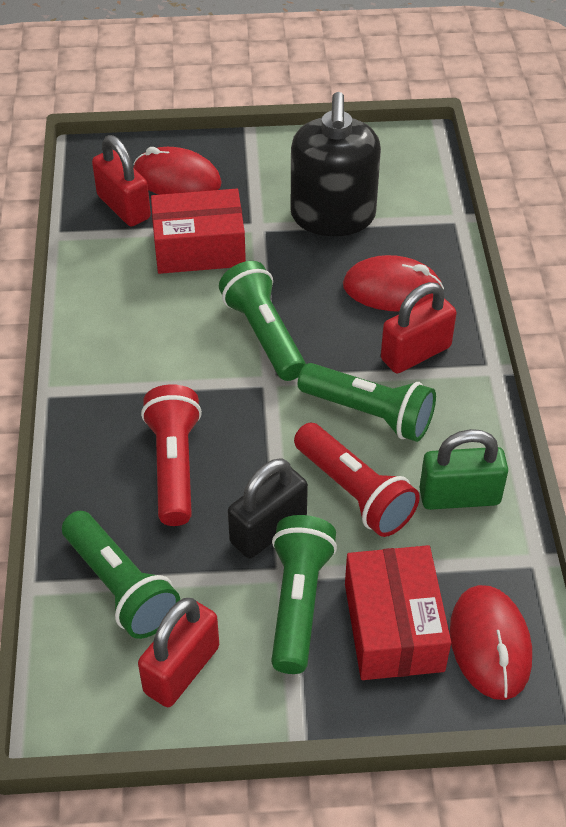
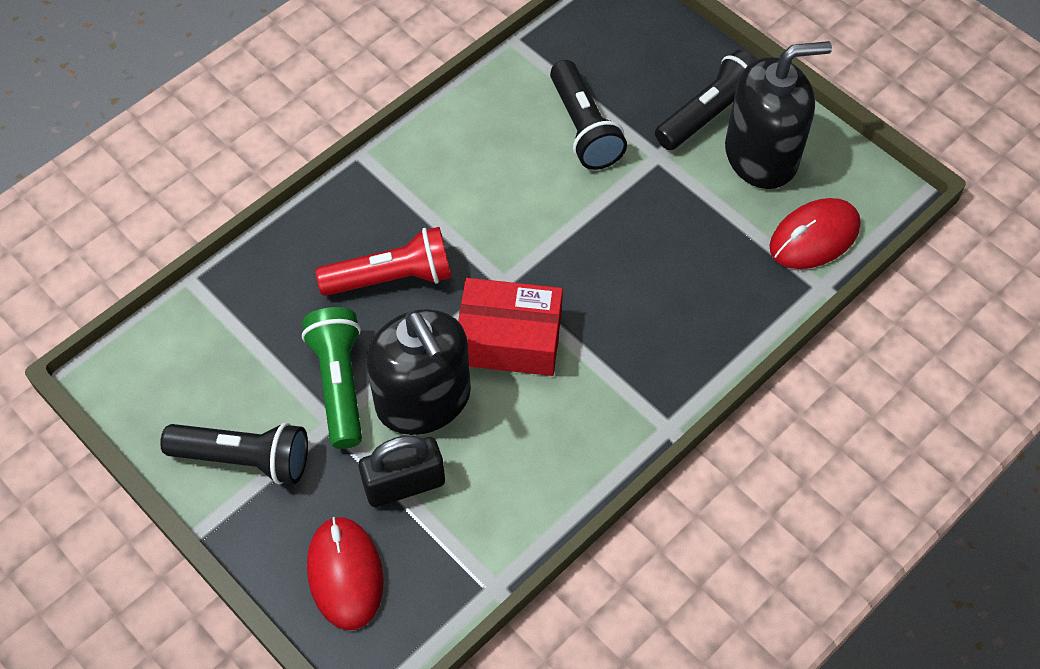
black flashlight: 0 -> 3
black soap dispenser: 1 -> 2
green flashlight: 4 -> 1
green padlock: 1 -> 0
red box: 2 -> 1
red flashlight: 2 -> 1
red mouse: 3 -> 2
red padlock: 3 -> 0

